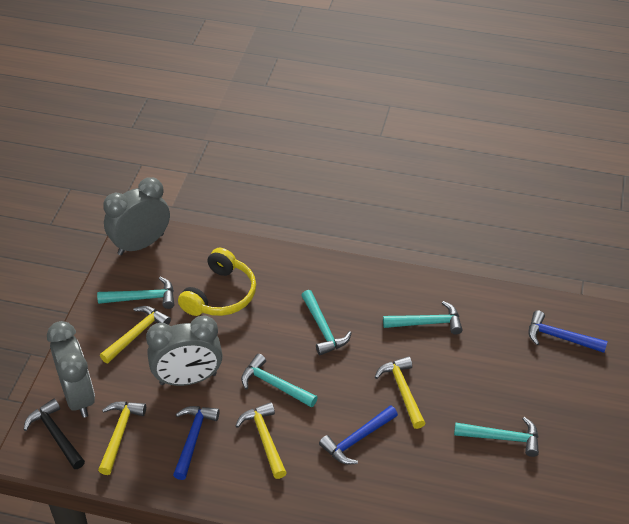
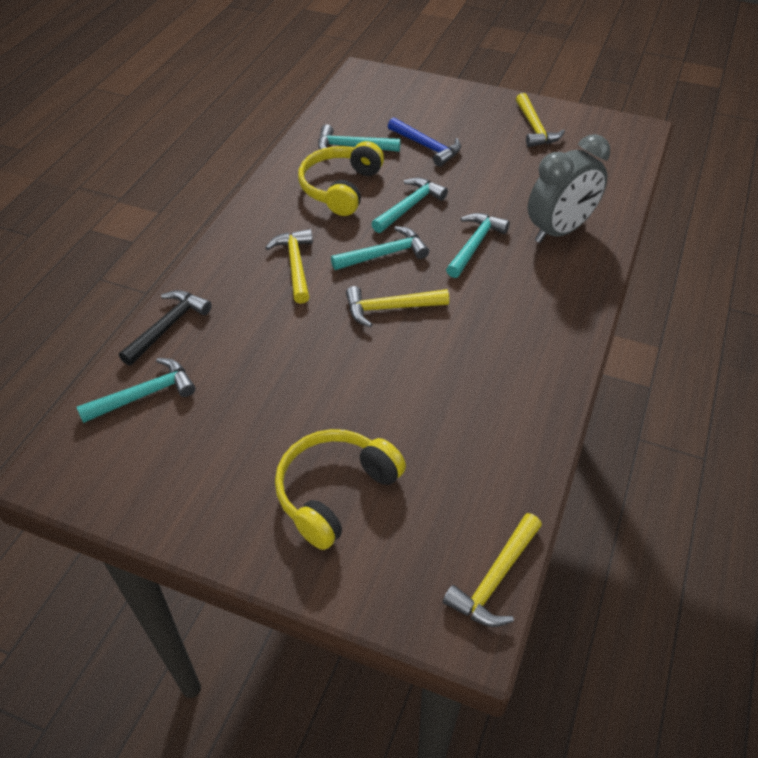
blue hammer: 3 -> 1
grey clock: 3 -> 1
yellow headphones: 1 -> 2

